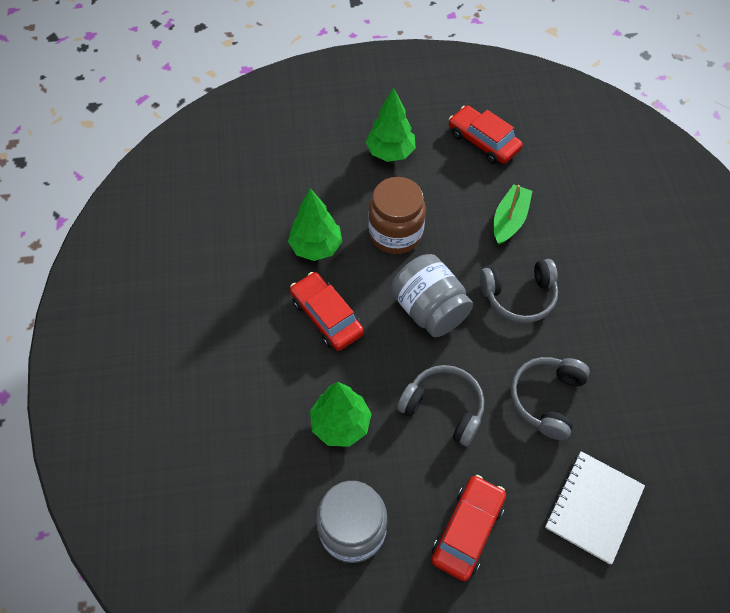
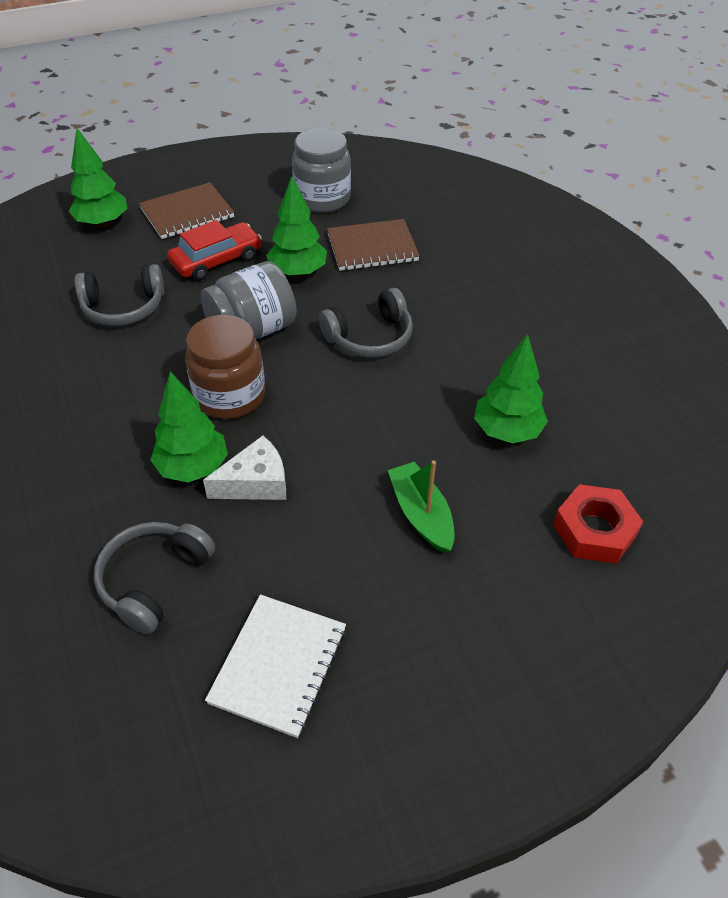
brown notebook: 0 -> 2
green tree: 3 -> 4
red car: 3 -> 1
red nut: 0 -> 1
white cheese: 0 -> 1

